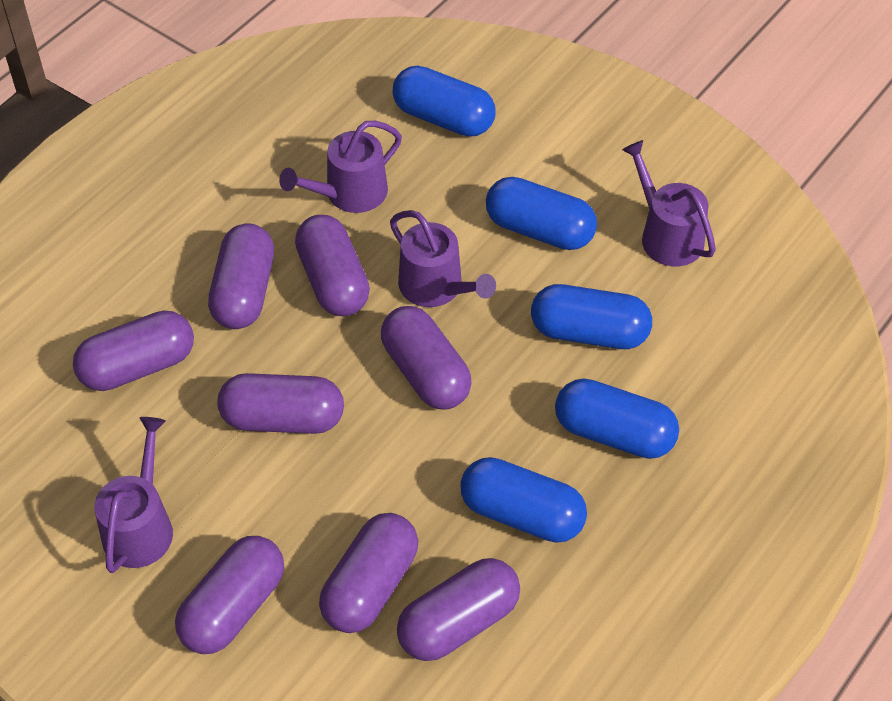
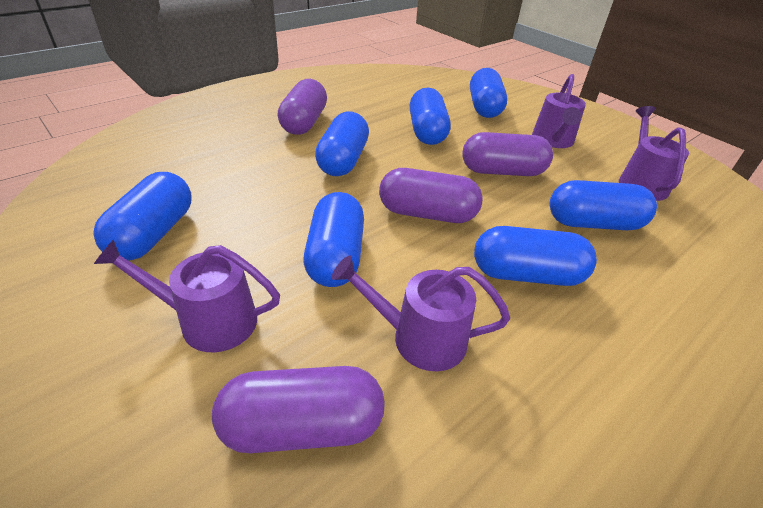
blue capsule: 5 -> 7
purple capsule: 8 -> 4

